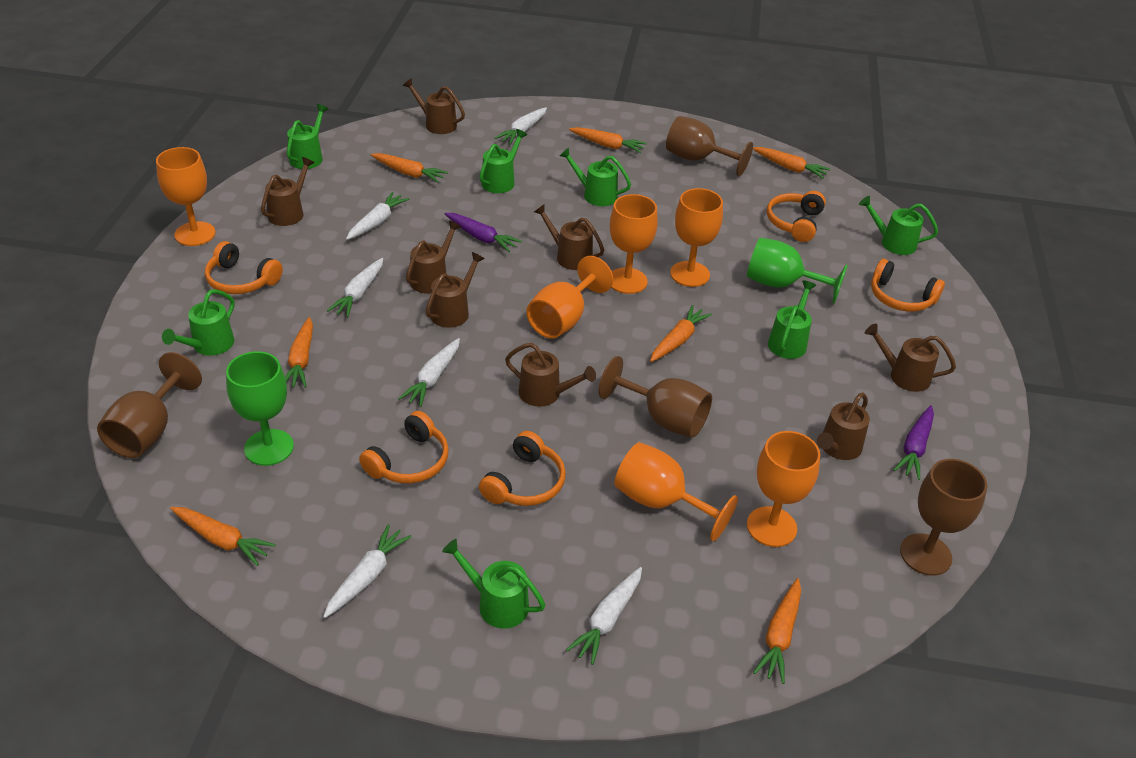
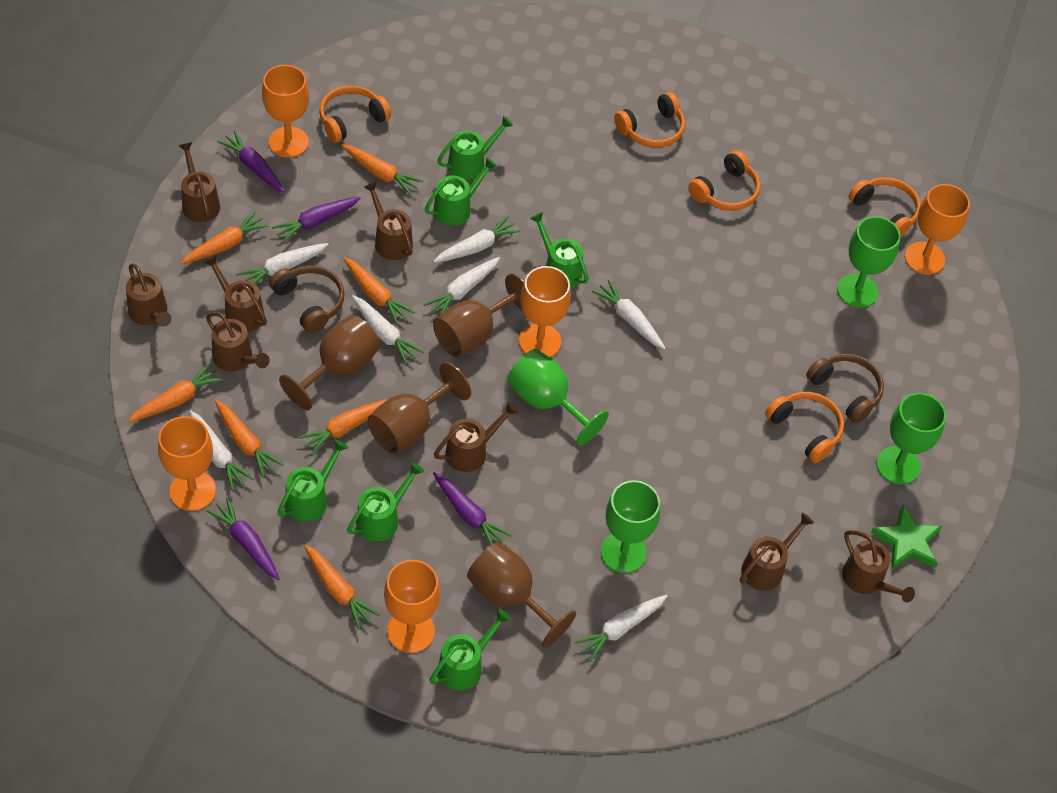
brown headphones: 0 -> 2
green goblet: 2 -> 4
green star: 0 -> 1
green watering can: 7 -> 6
orange goblet: 6 -> 5
purple carrot: 2 -> 4
white carrot: 6 -> 7

